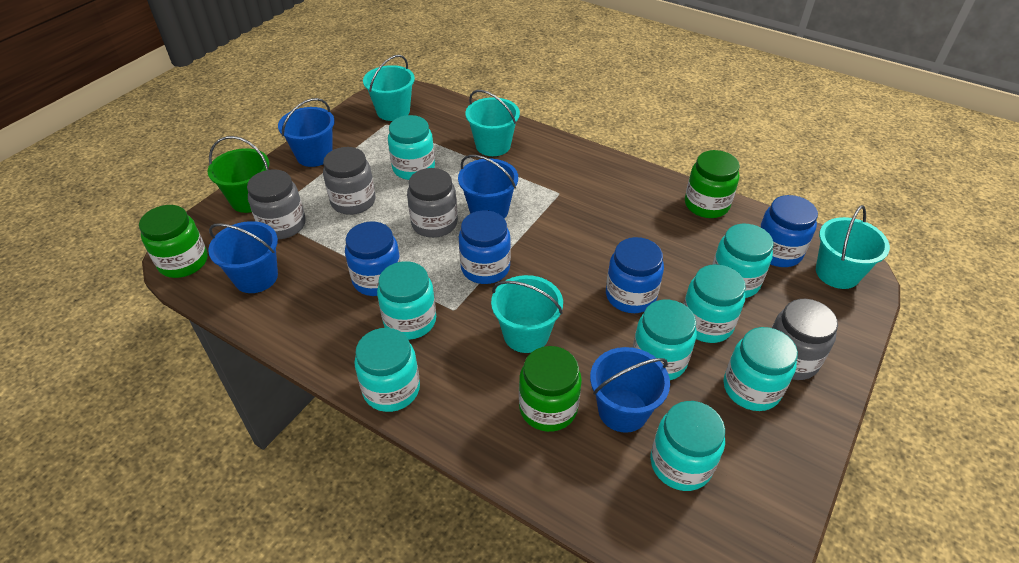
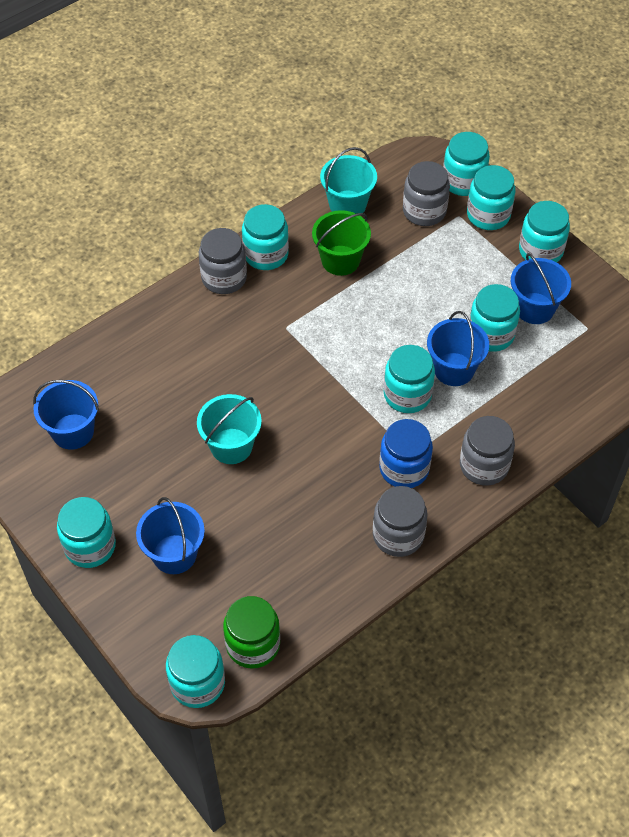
blue jar: 4 -> 1
green jar: 3 -> 1
turquoise bucket: 4 -> 2

